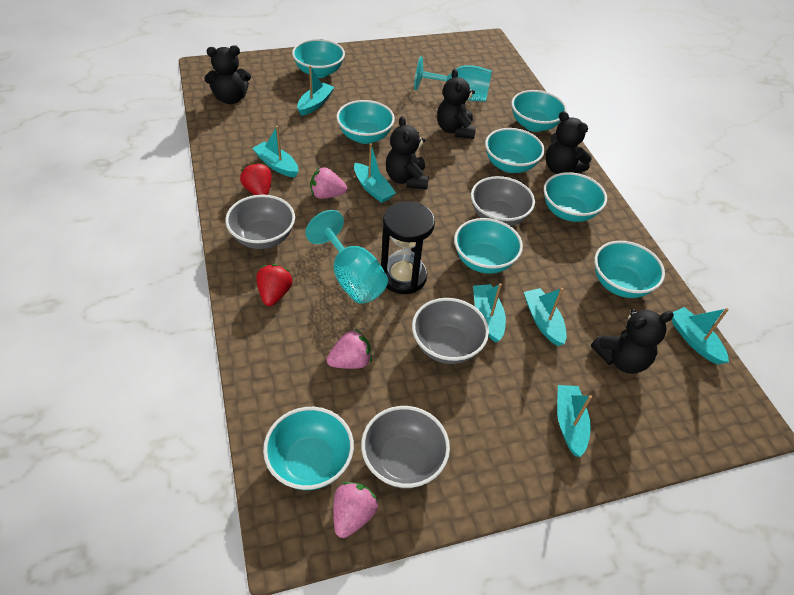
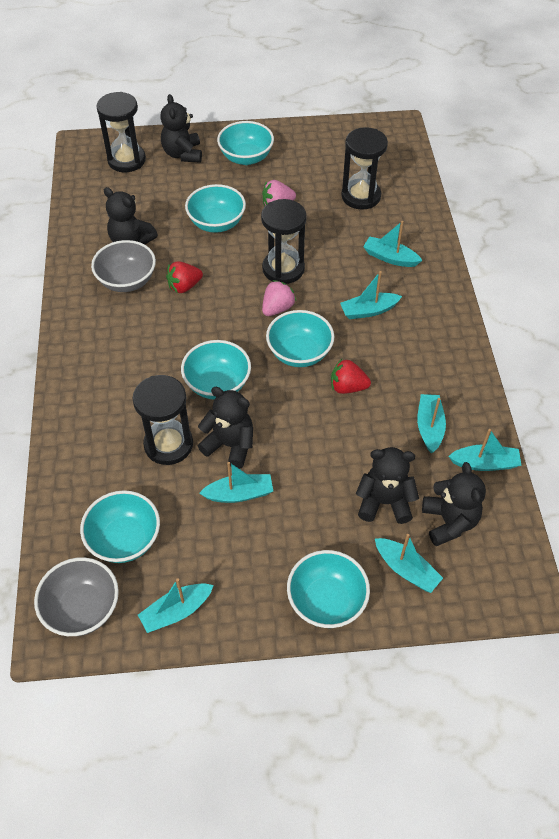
black hourglass: 1 -> 4
grey bowl: 4 -> 2
pink strawberry: 3 -> 2
turquoise bowl: 8 -> 6
turquoise goblet: 2 -> 0

